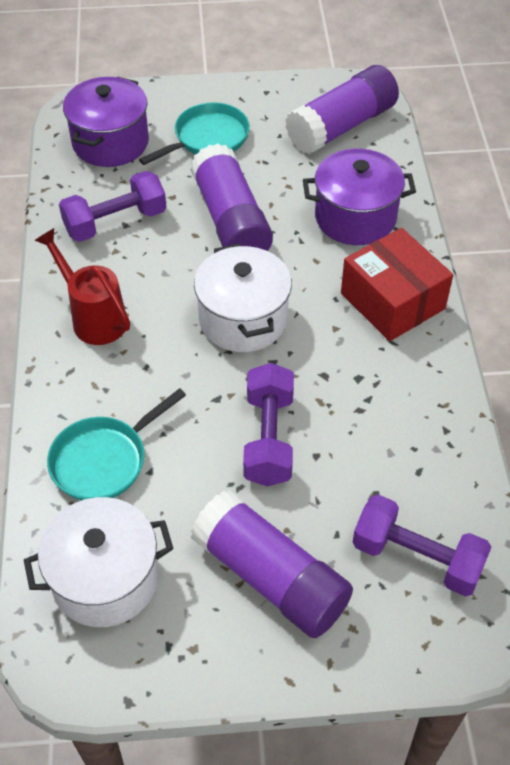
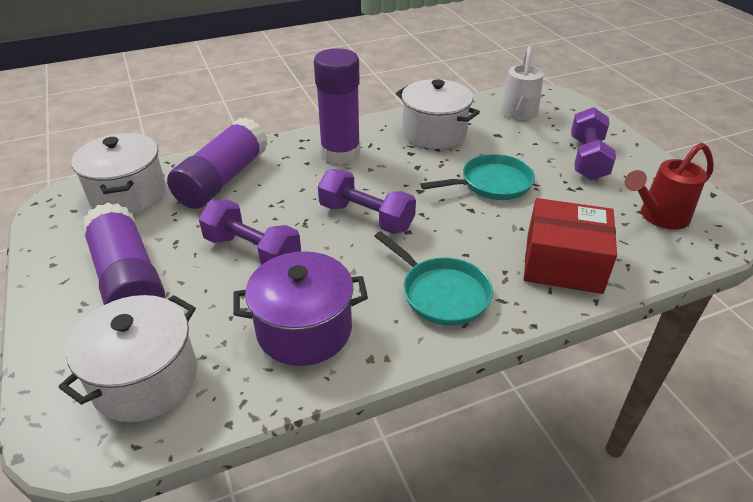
purple pot: 2 -> 1
white pot: 2 -> 3
white watering can: 0 -> 1

